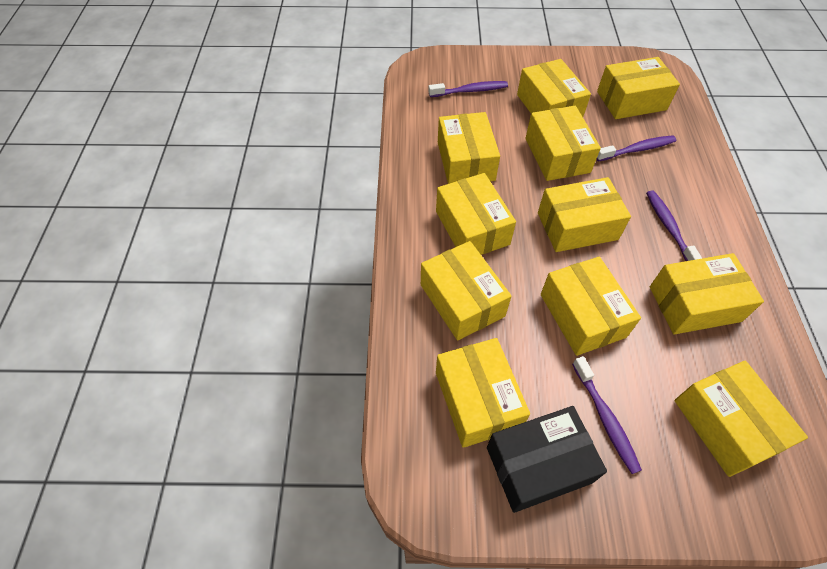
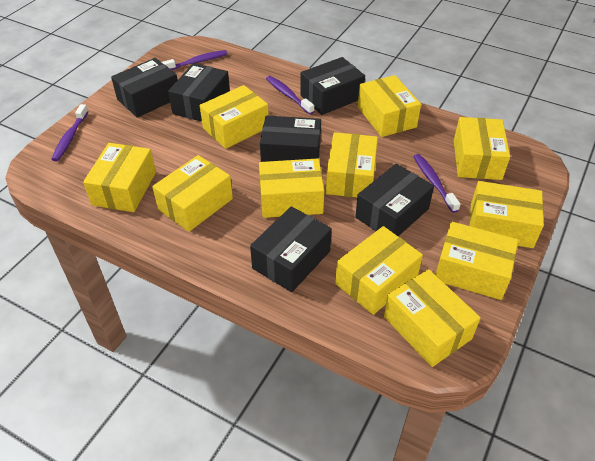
black box: 1 -> 6

